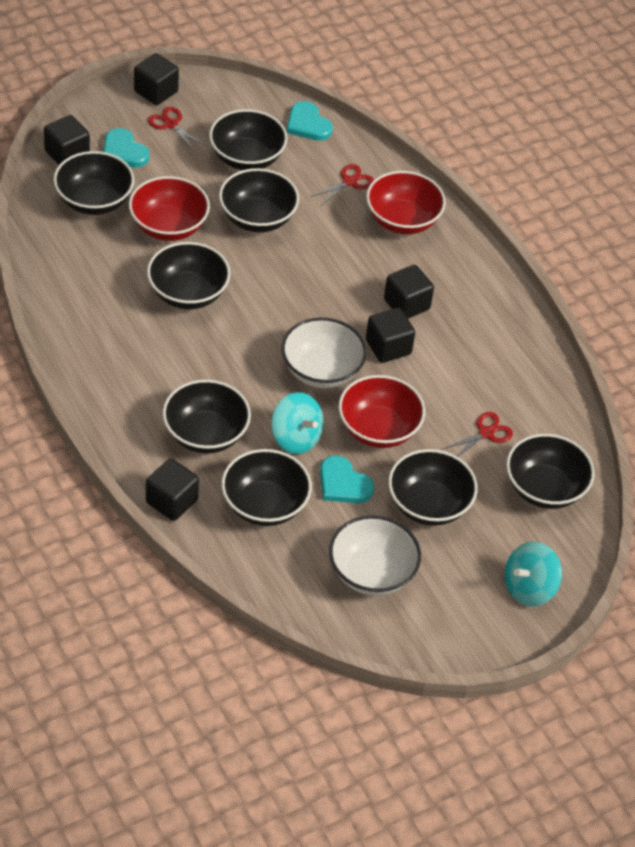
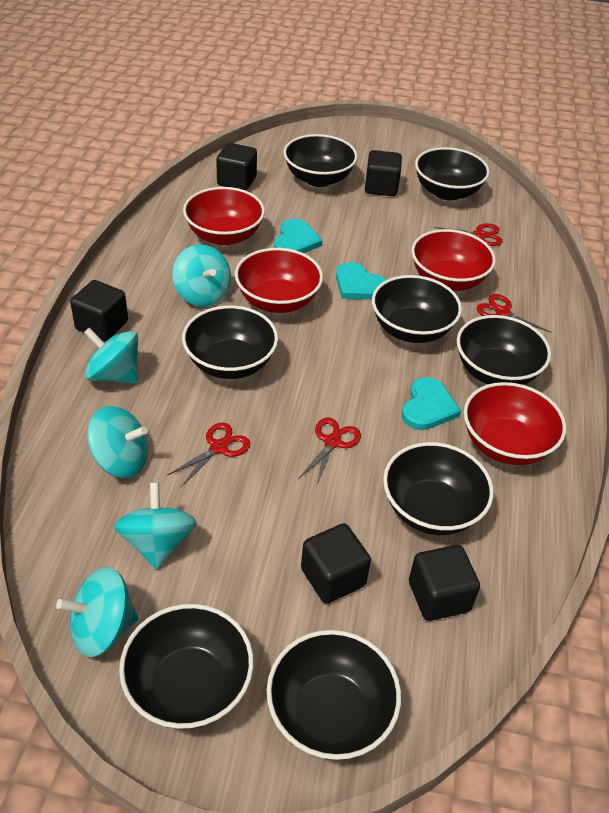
red bowl: 3 -> 4
red scissors: 3 -> 4
turquoise spinning top: 2 -> 5
white bowl: 2 -> 0

